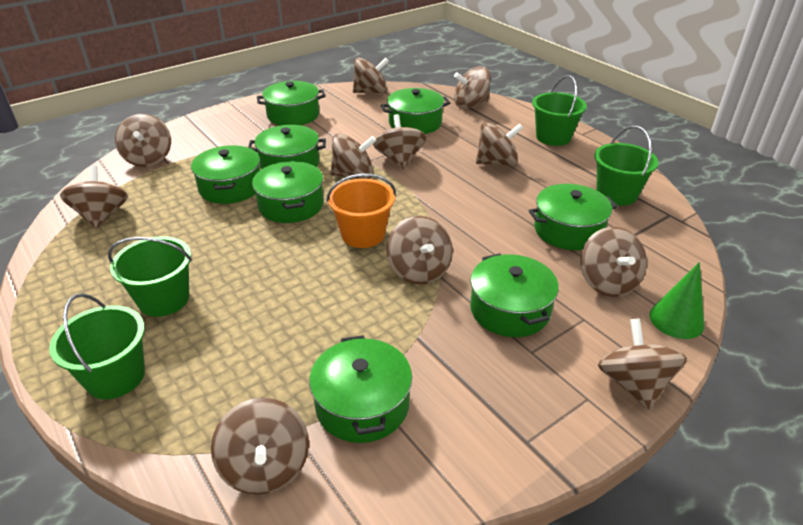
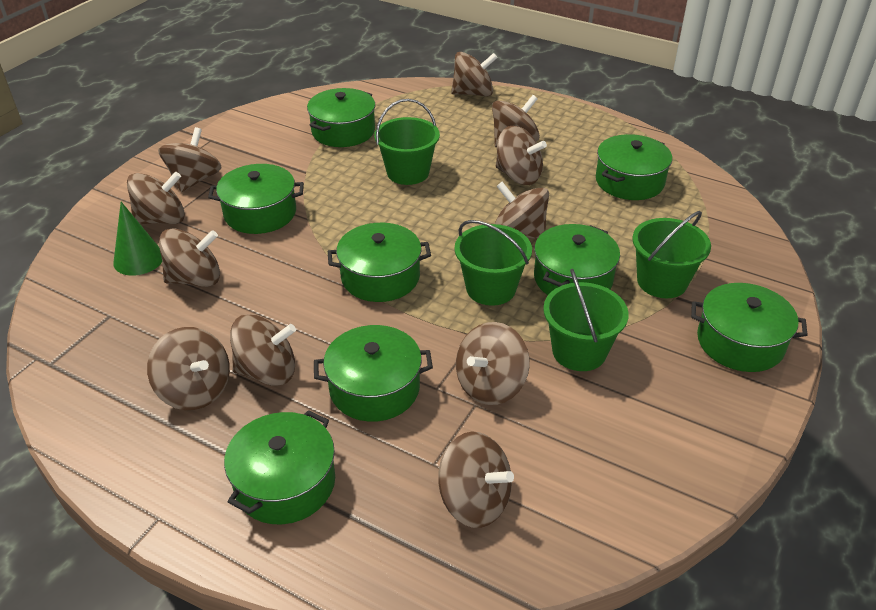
orange bucket: 1 -> 0

